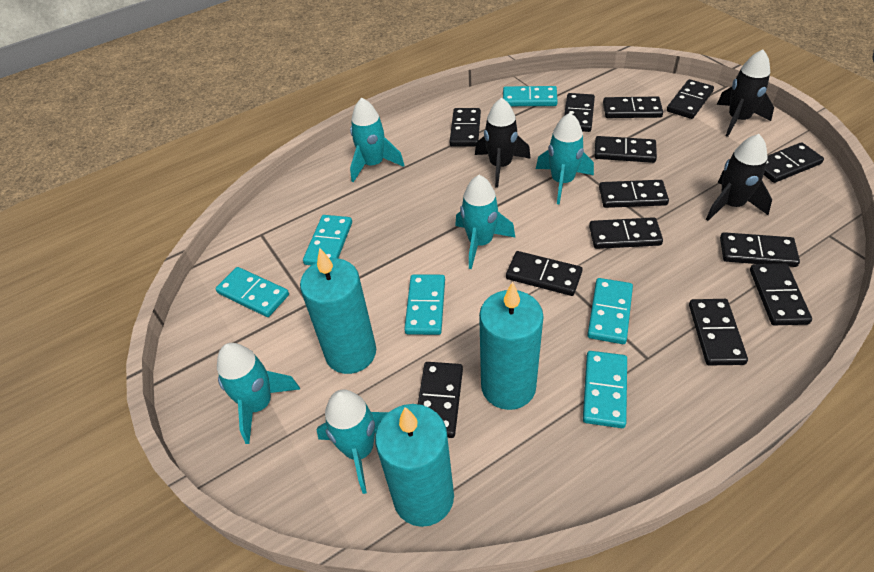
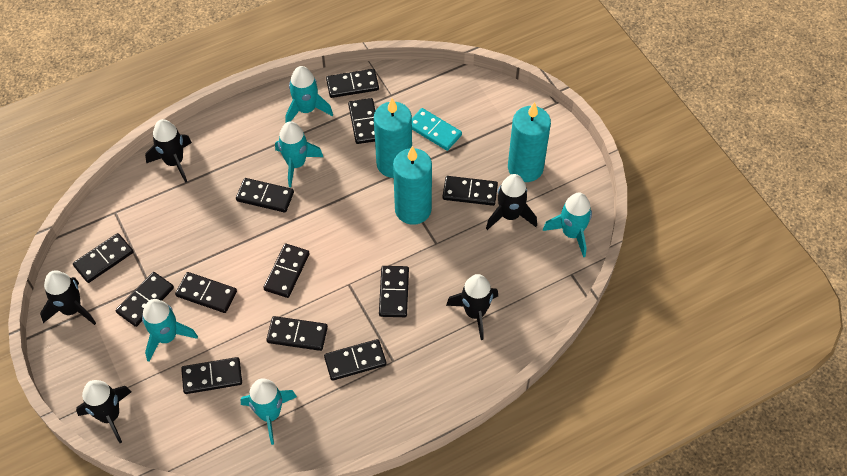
black domino: 13 -> 12
black rocket: 3 -> 5
turquoise domino: 6 -> 1

